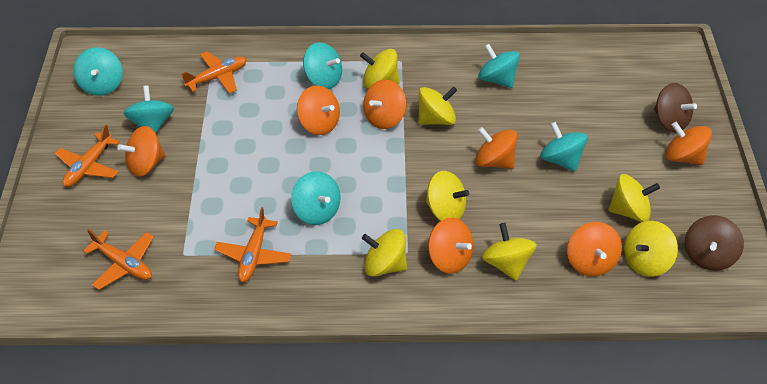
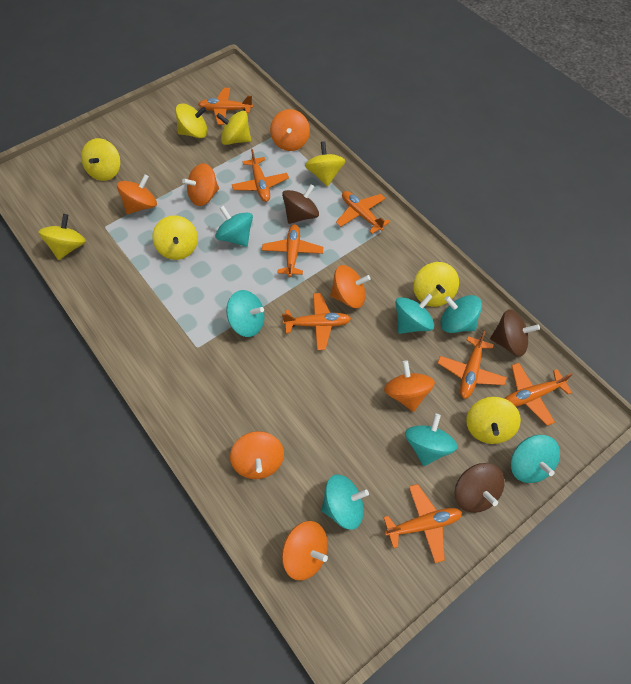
brown spinning top: 2 -> 3
orange plane: 4 -> 8
turquoise spinning top: 6 -> 7
yellow spinning top: 7 -> 8

